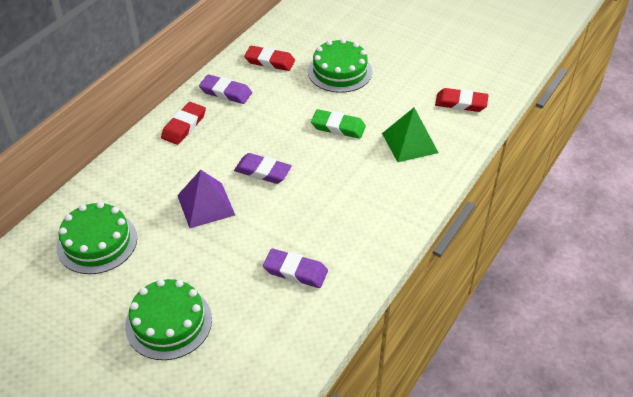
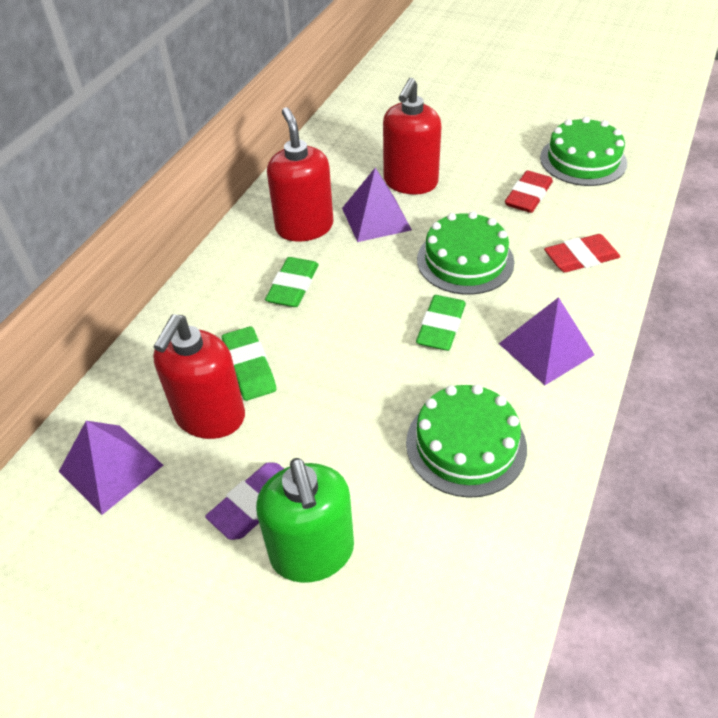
green eraser: 1 -> 3
green pyramid: 1 -> 0
green soap dispenser: 0 -> 1
purple eraser: 3 -> 1
purple pyramid: 1 -> 3
red eraser: 3 -> 2
red soap dispenser: 0 -> 3

